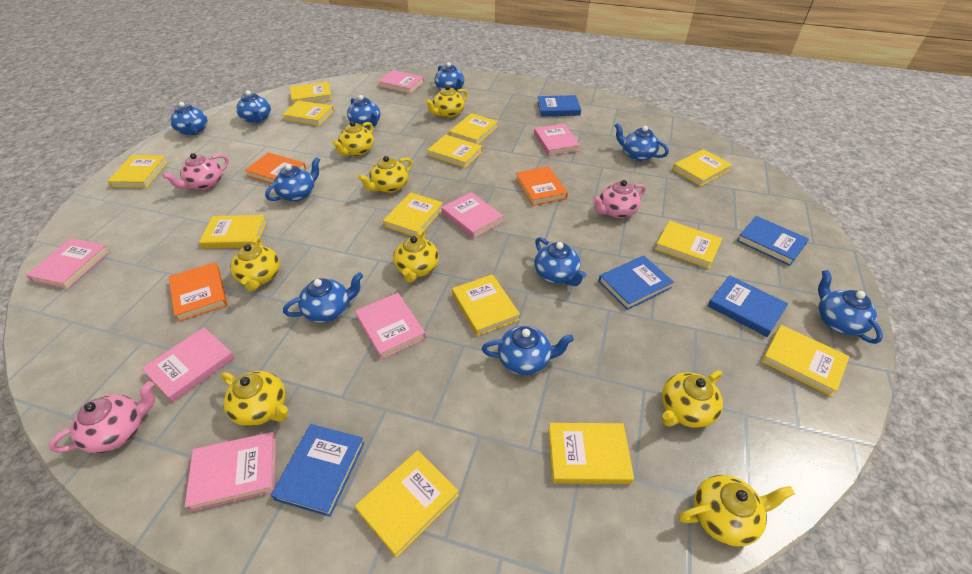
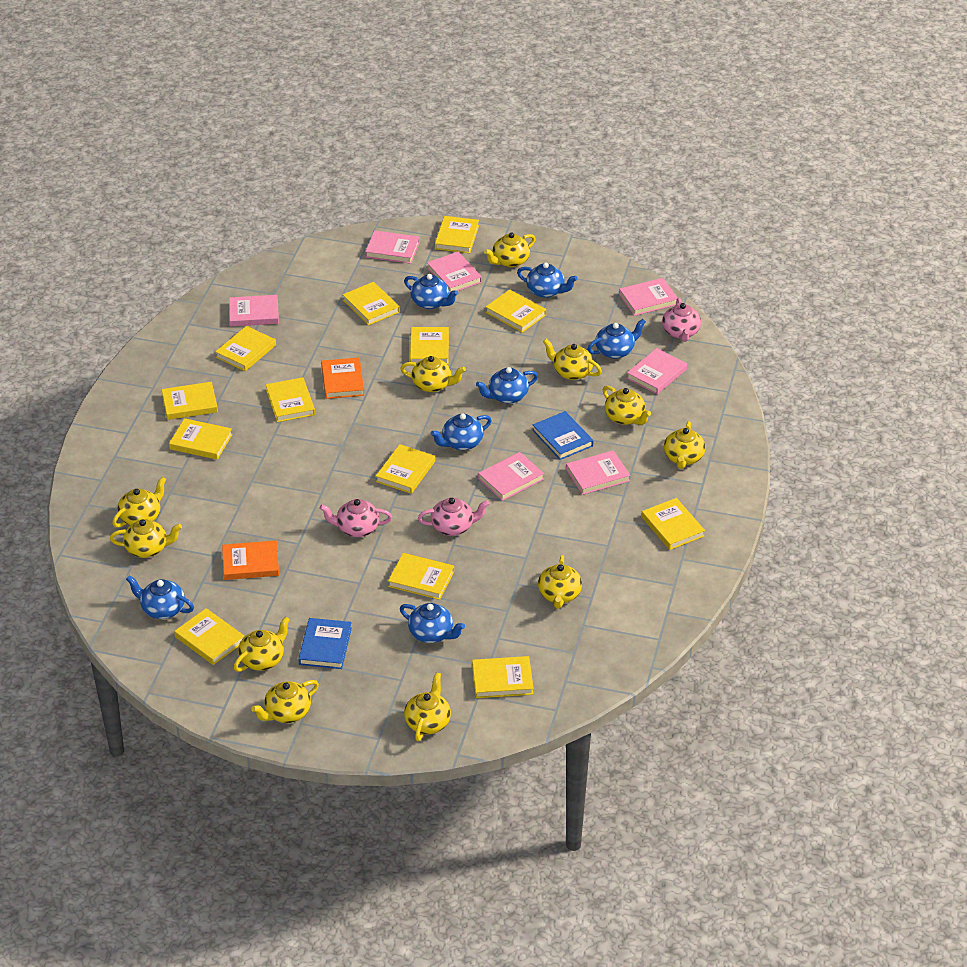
blue book: 5 -> 2
blue teapot: 10 -> 7
orange book: 3 -> 2
yellow teapot: 8 -> 11

